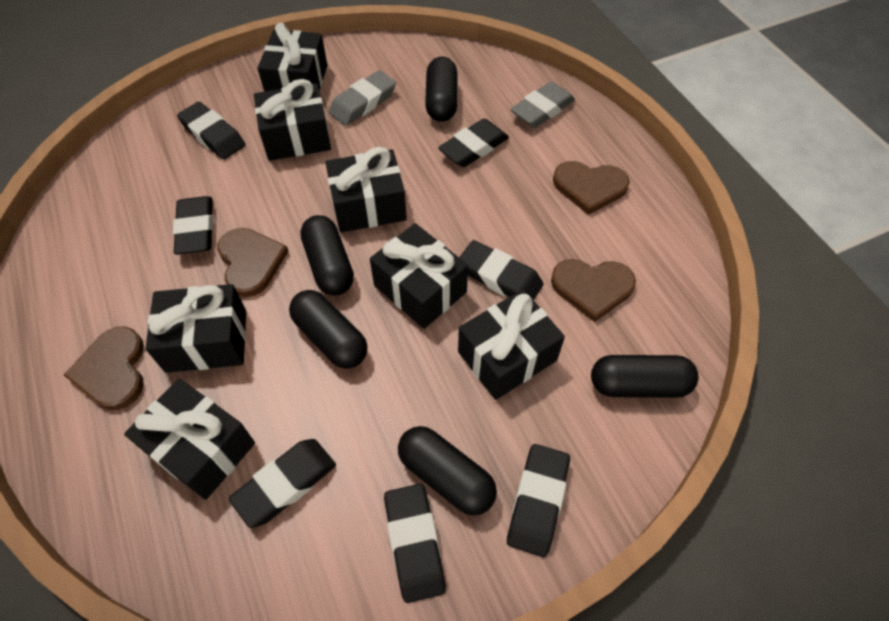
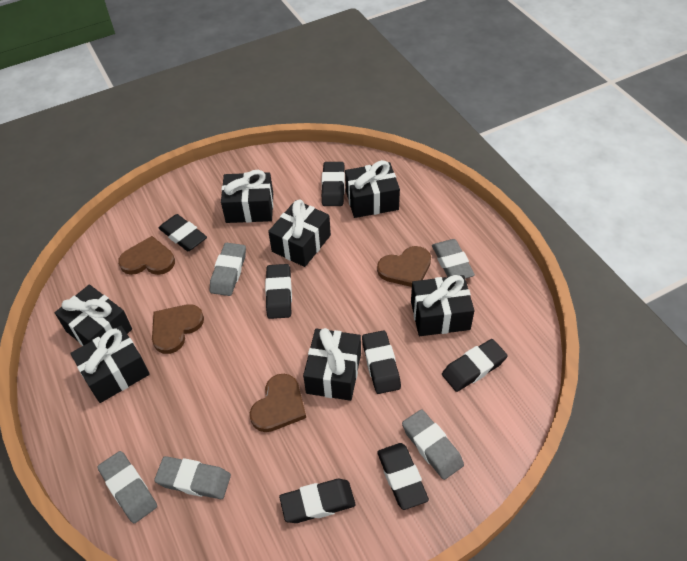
black capsule: 5 -> 0
grey eraser: 2 -> 5

